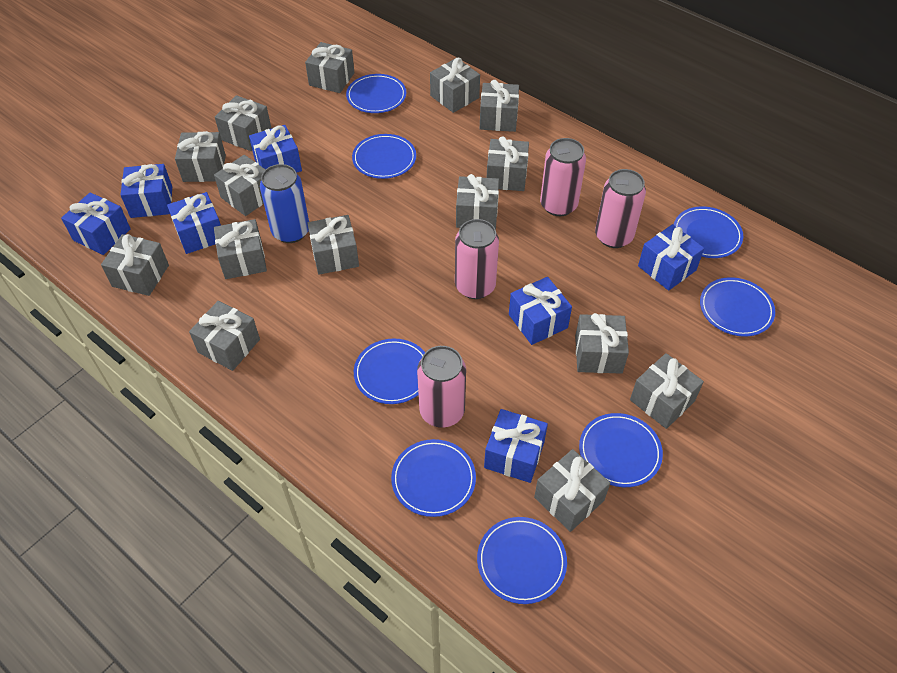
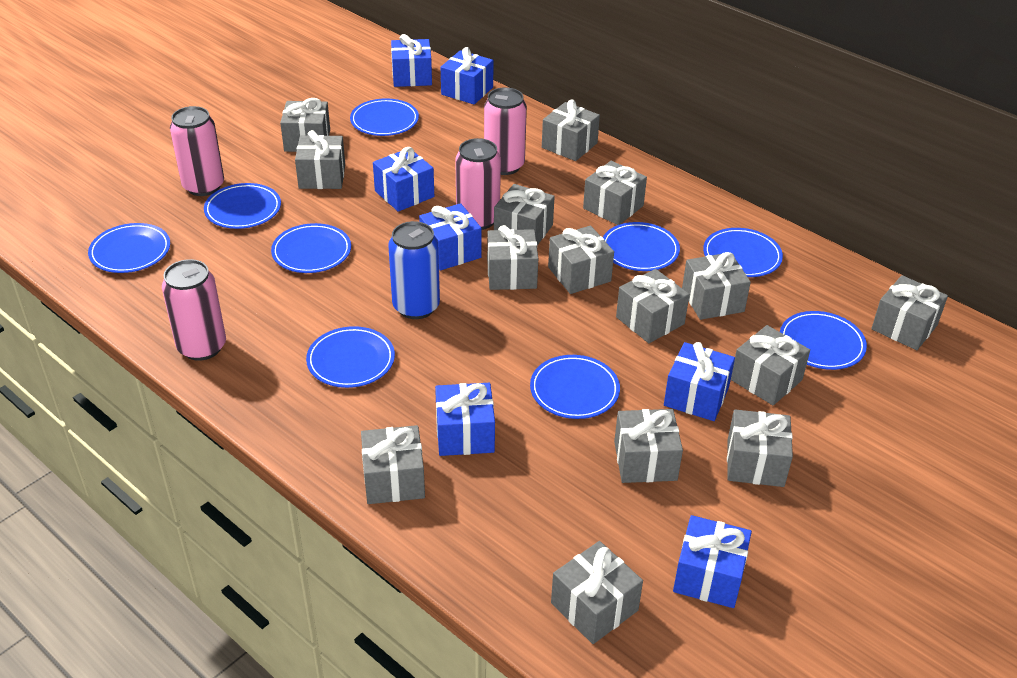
blue plate: 8 -> 9

